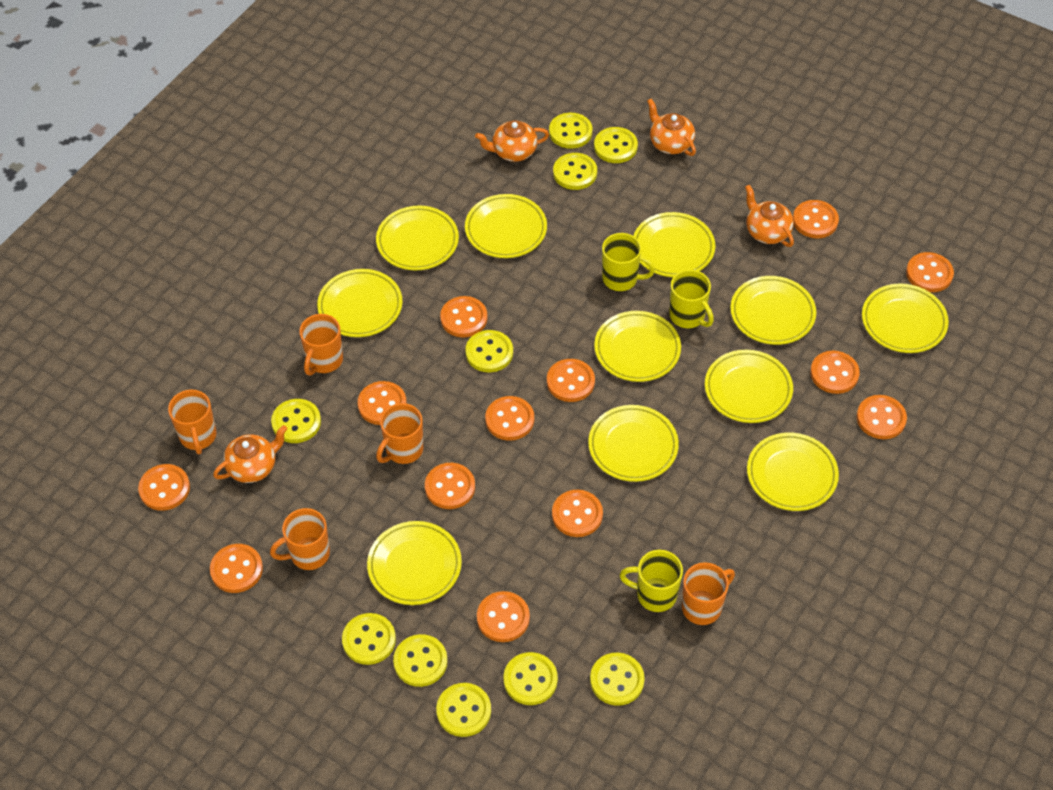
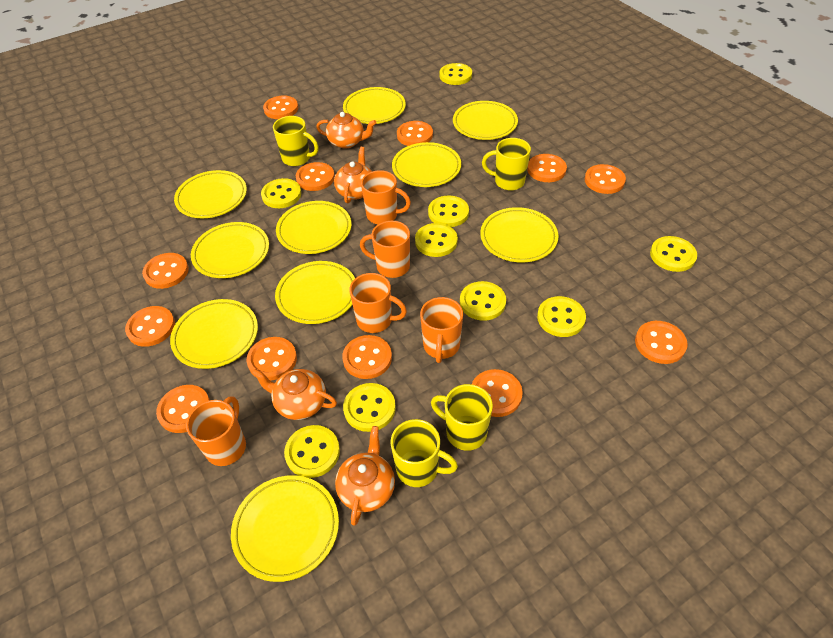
orange button: 13 -> 12
yellow button: 10 -> 9
yellow mug: 3 -> 4
yellow plate: 11 -> 10

